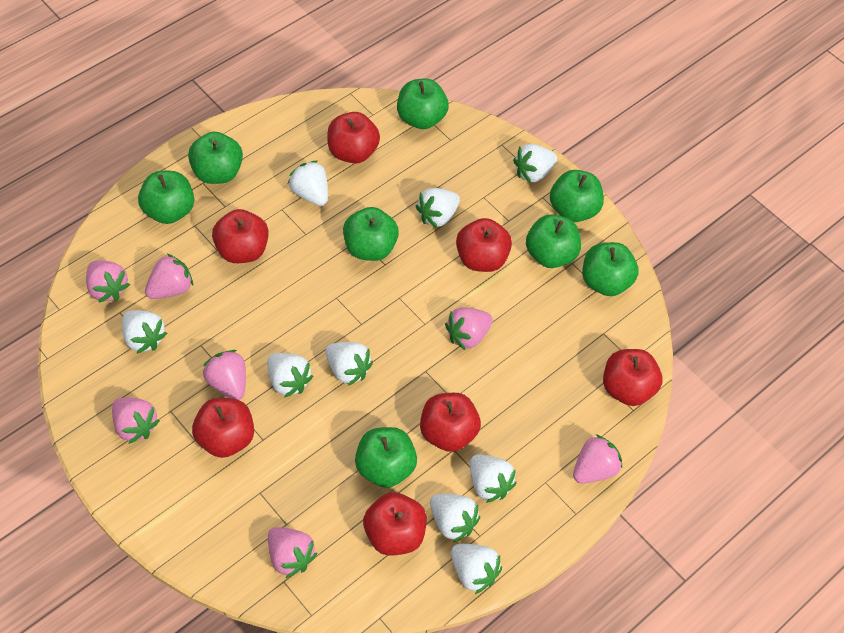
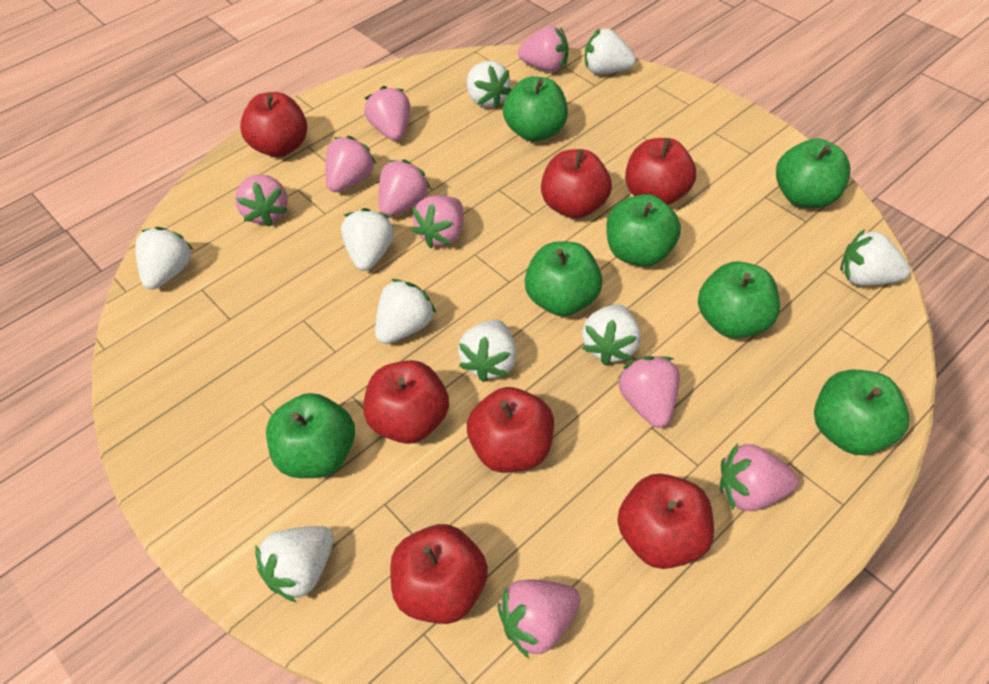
green apple: 8 -> 7
pink strawberry: 7 -> 9

